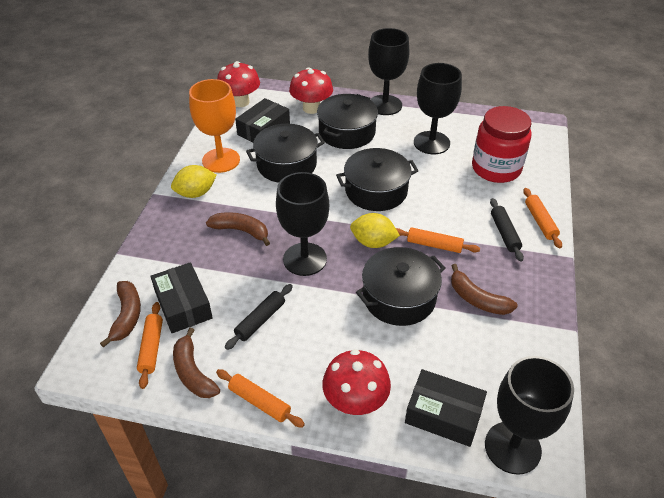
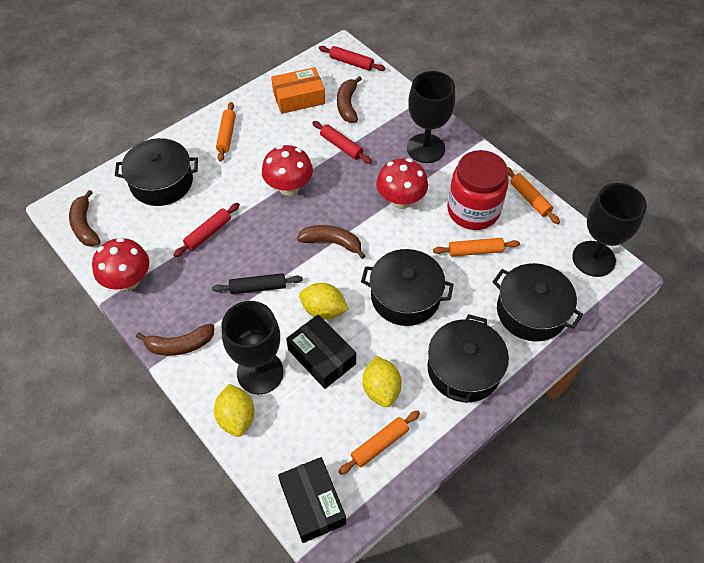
black box: 3 -> 2
black goblet: 4 -> 3
black rolling pin: 2 -> 1
orange box: 0 -> 1
orange goblet: 1 -> 0
red rolling pin: 0 -> 3
yellow lemon: 2 -> 3

